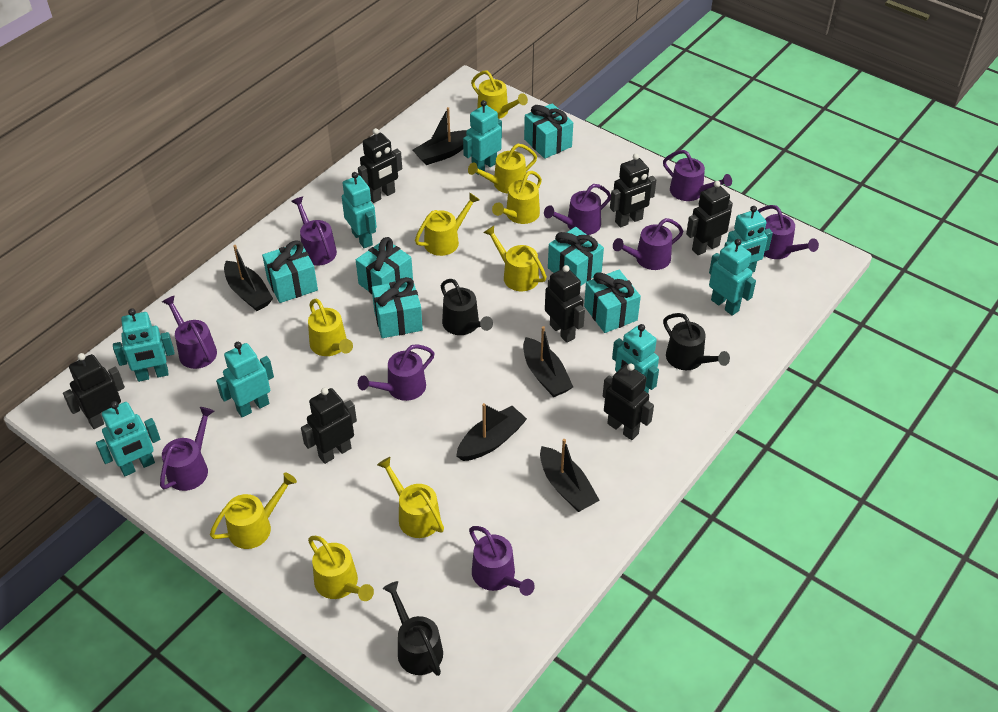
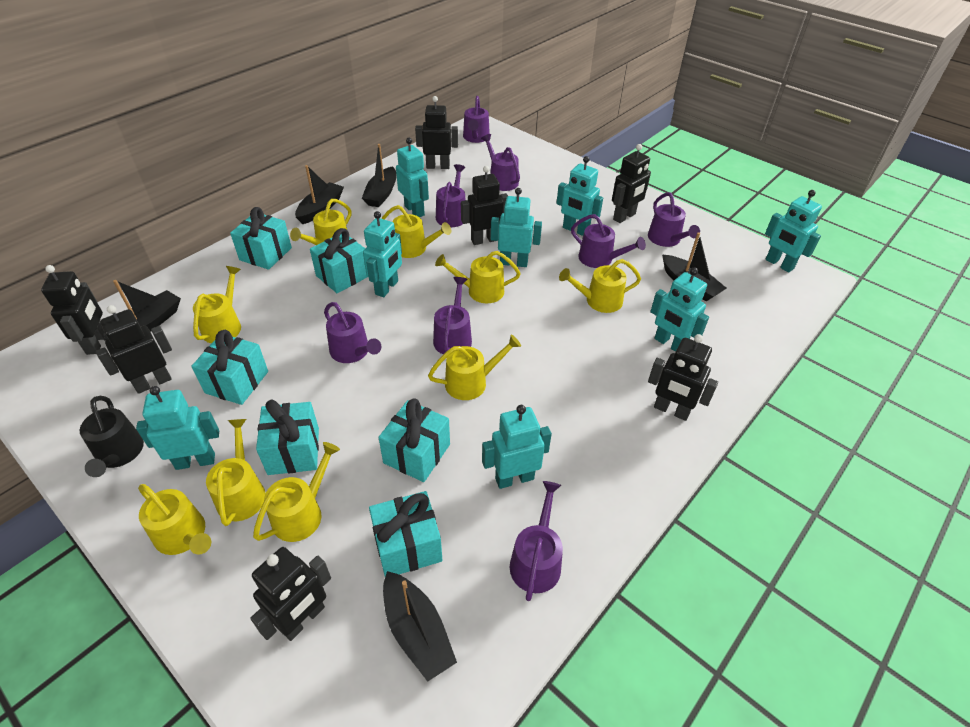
black watering can: 3 -> 1
purple watering can: 9 -> 8

